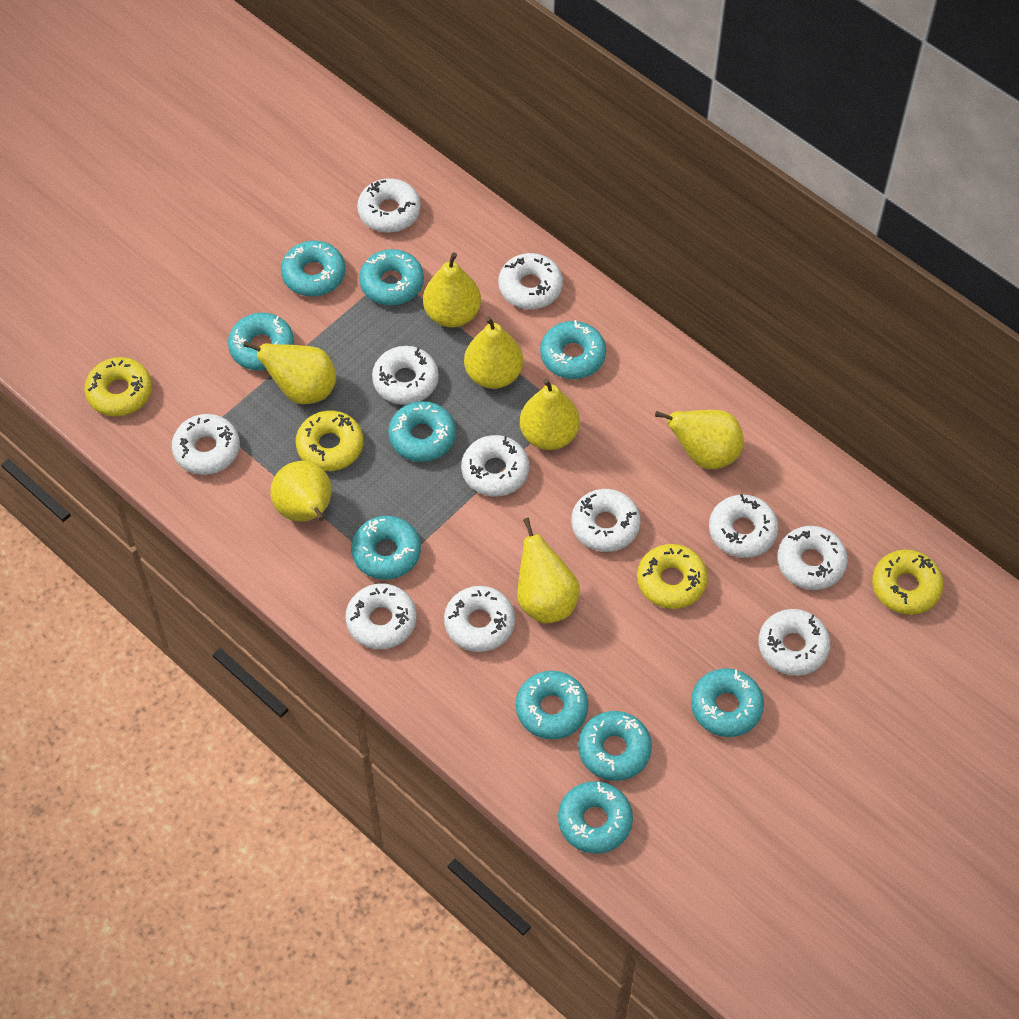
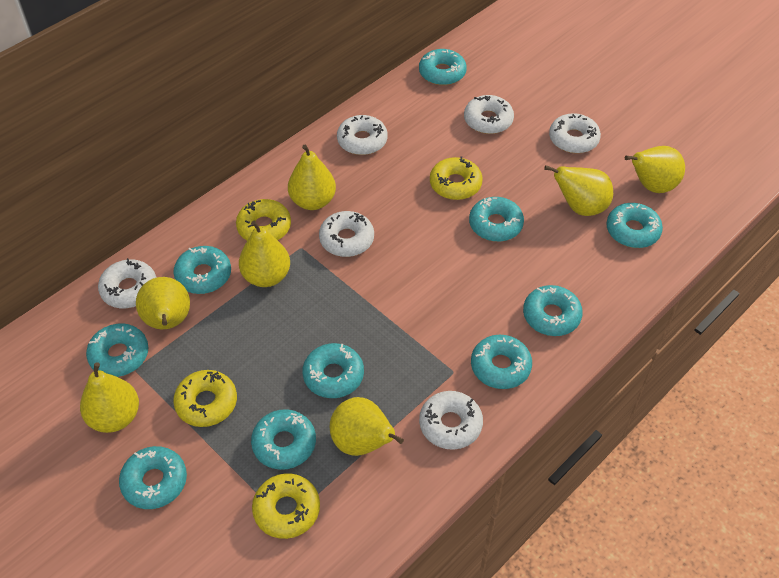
white donut: 11 -> 6

